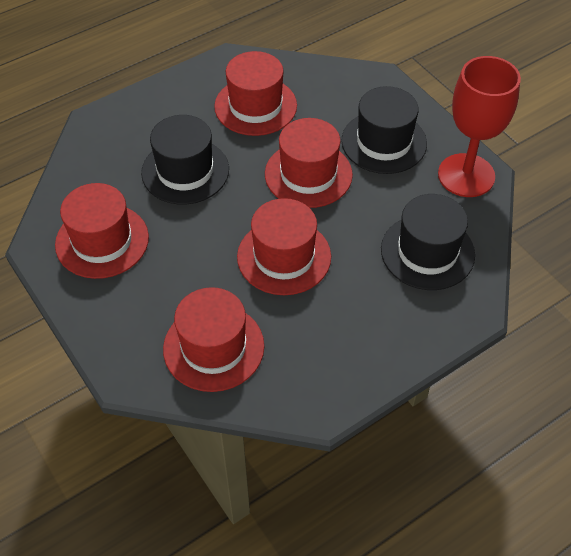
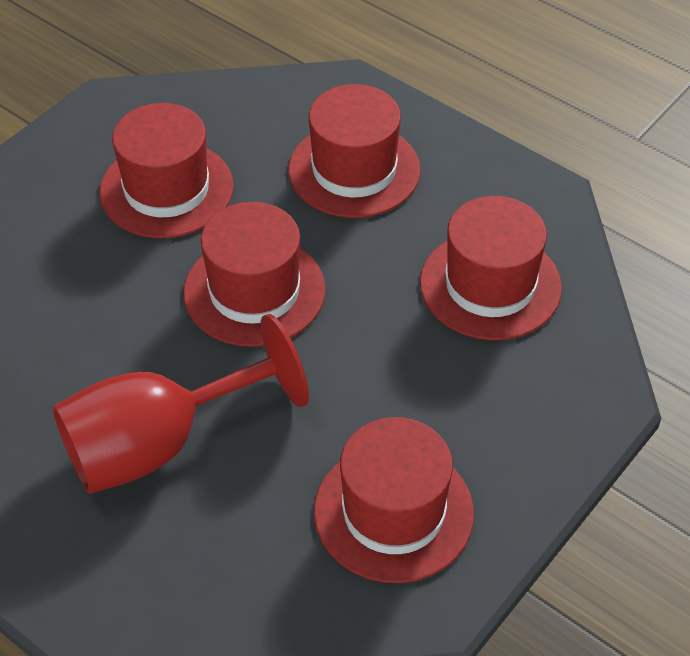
black hat: 3 -> 0

